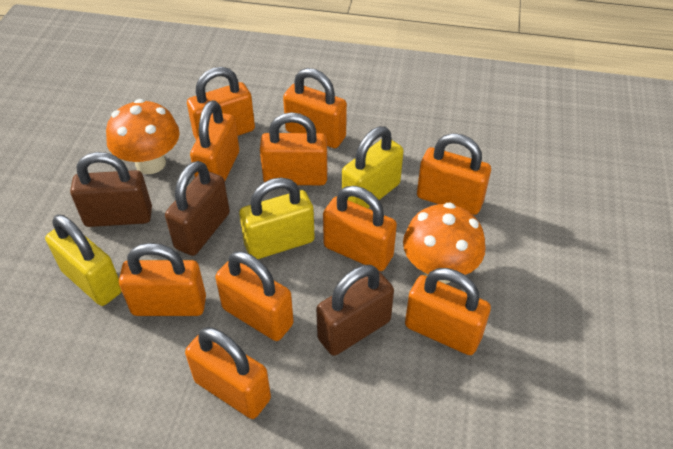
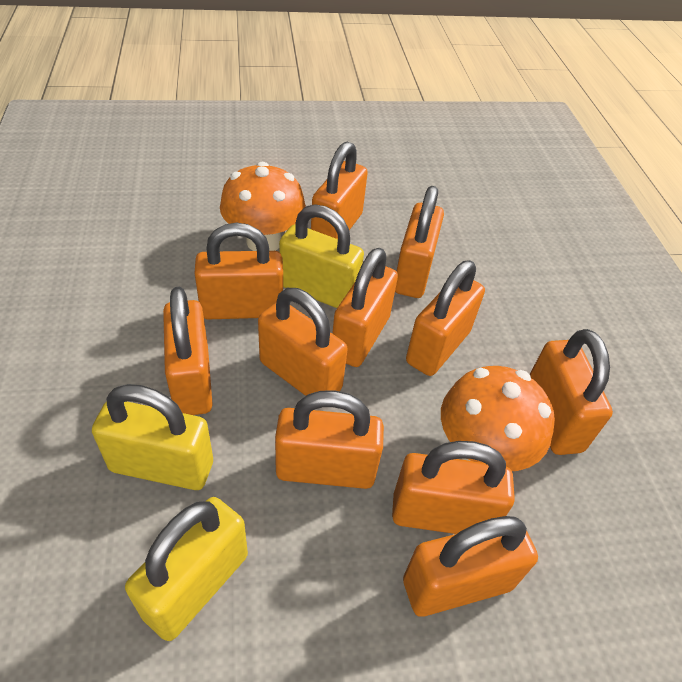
brown padlock: 3 -> 0
orange padlock: 10 -> 11

